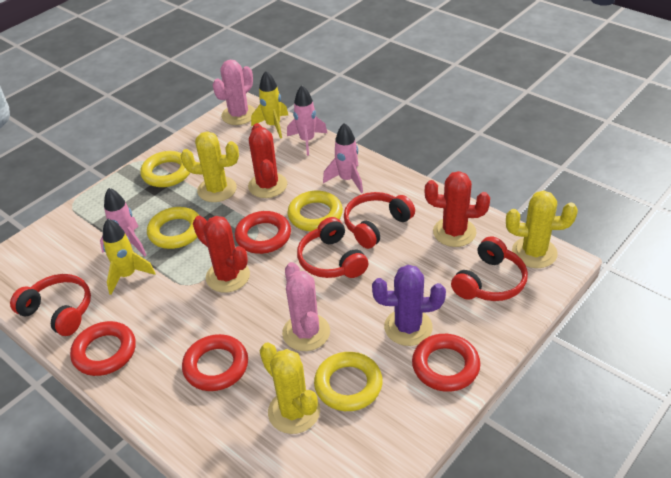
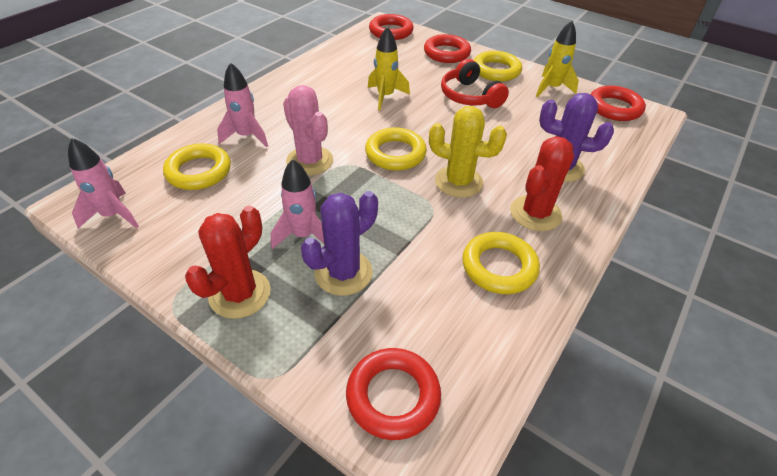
pink cactus: 2 -> 1
purple cactus: 1 -> 2
red cactus: 3 -> 2
red headphones: 4 -> 1
yellow cactus: 3 -> 1

